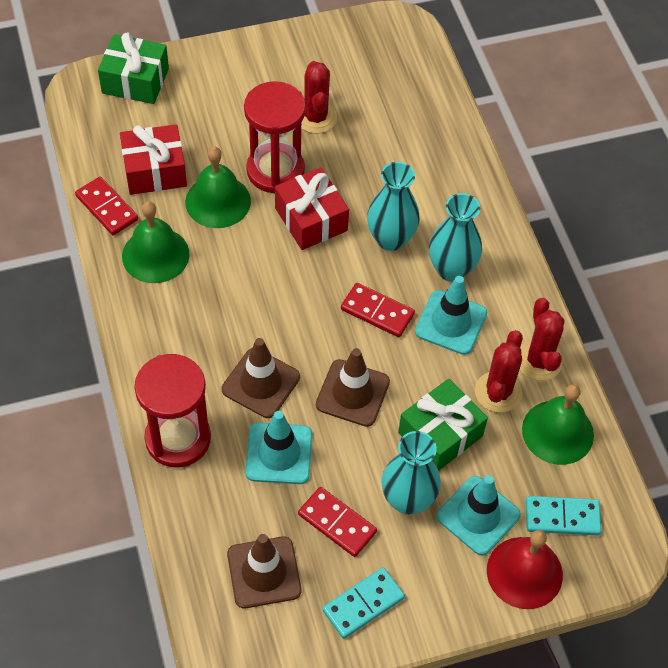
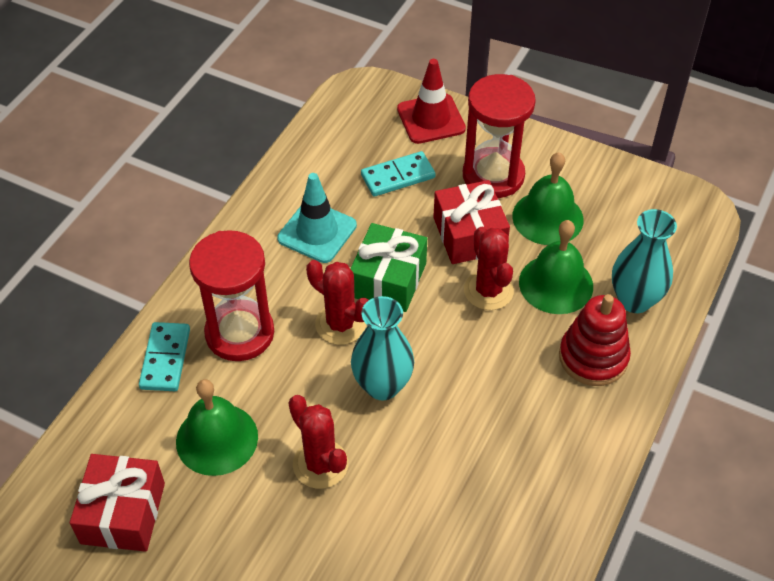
brown traffic cone: 3 -> 0
green gift: 2 -> 1
red bell: 1 -> 0
red domino: 3 -> 0
red stacking toy: 0 -> 1
red traffic cone: 0 -> 1
turquoise traffic cone: 3 -> 1
turquoise vase: 3 -> 2

